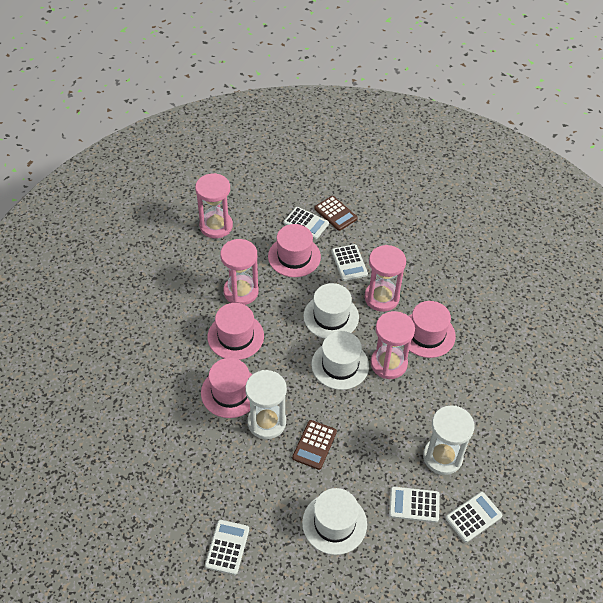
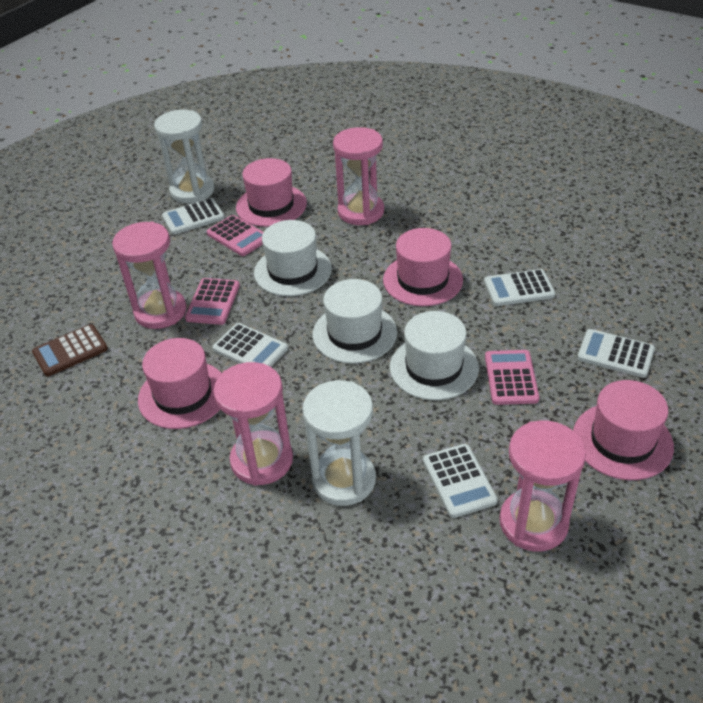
brown calculator: 2 -> 1
pink calculator: 0 -> 3

